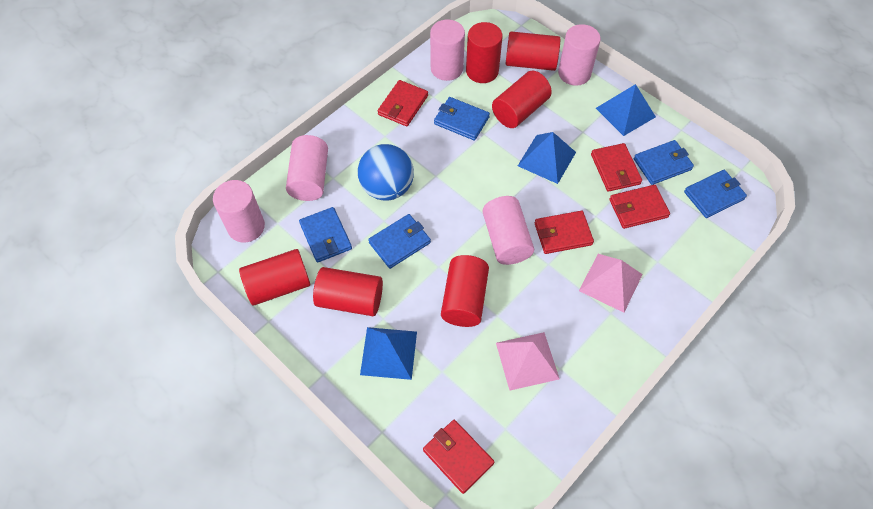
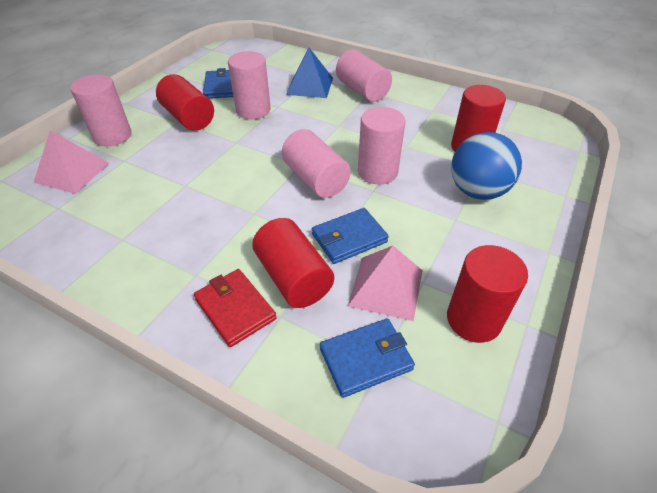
blue pyramid: 3 -> 1
blue wallet: 5 -> 3
red cylinder: 6 -> 4
red wallet: 5 -> 1

